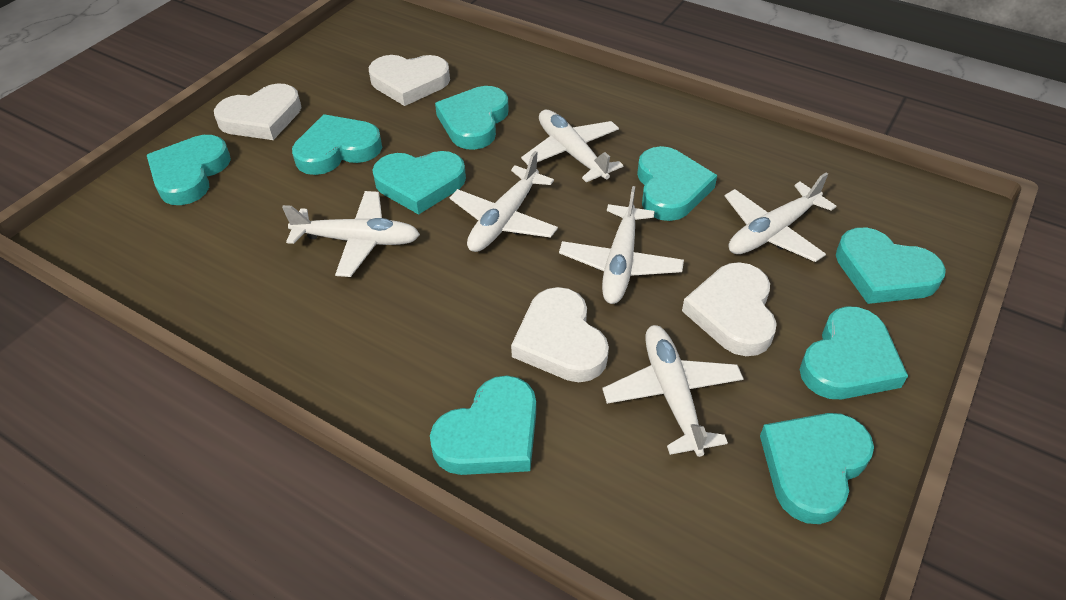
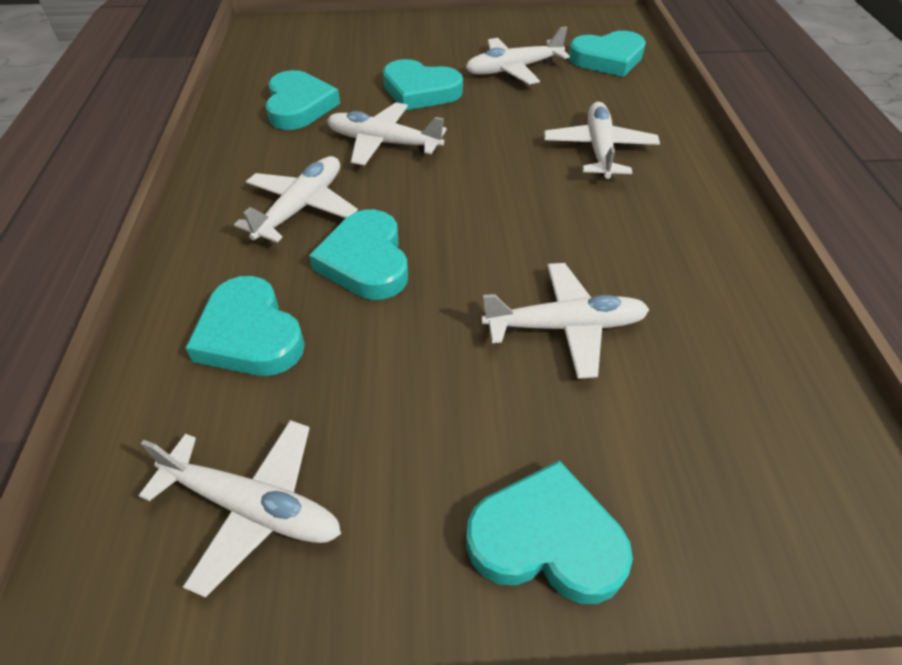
turquoise heart: 9 -> 6
white heart: 4 -> 0

